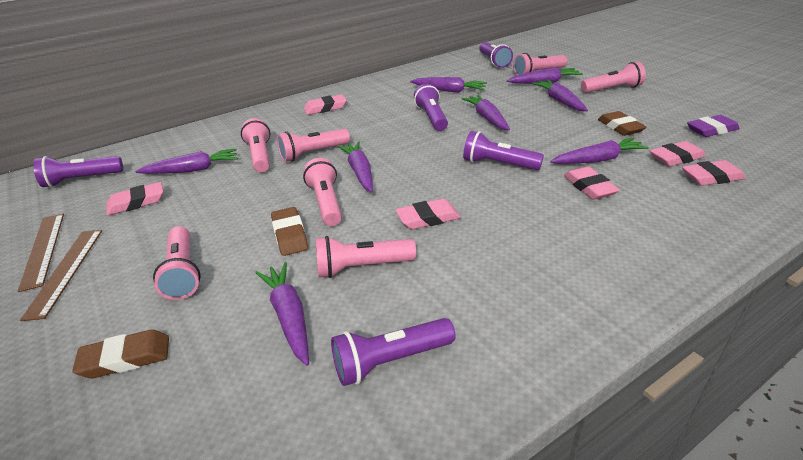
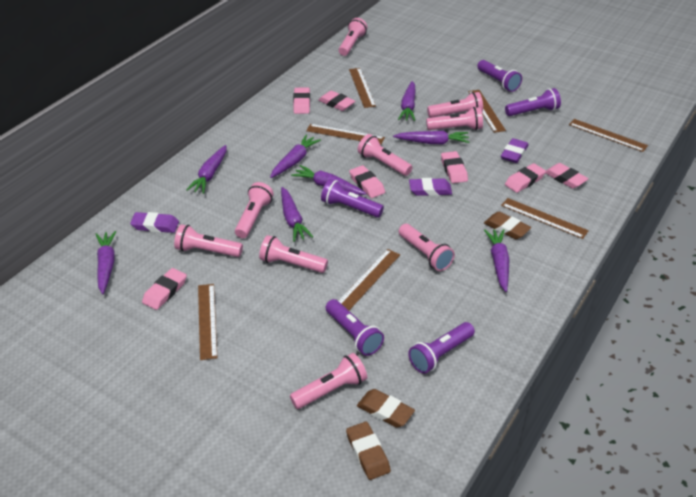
brown ruler: 2 -> 7
pink eraser: 6 -> 7
pink flashlight: 7 -> 9
purple eraser: 1 -> 3

